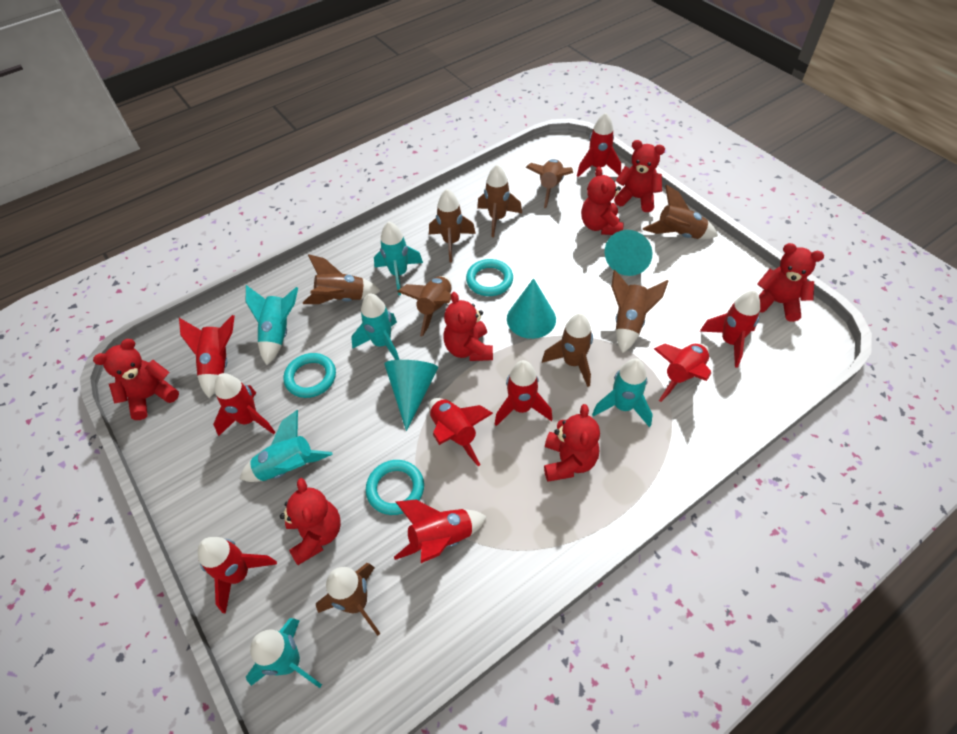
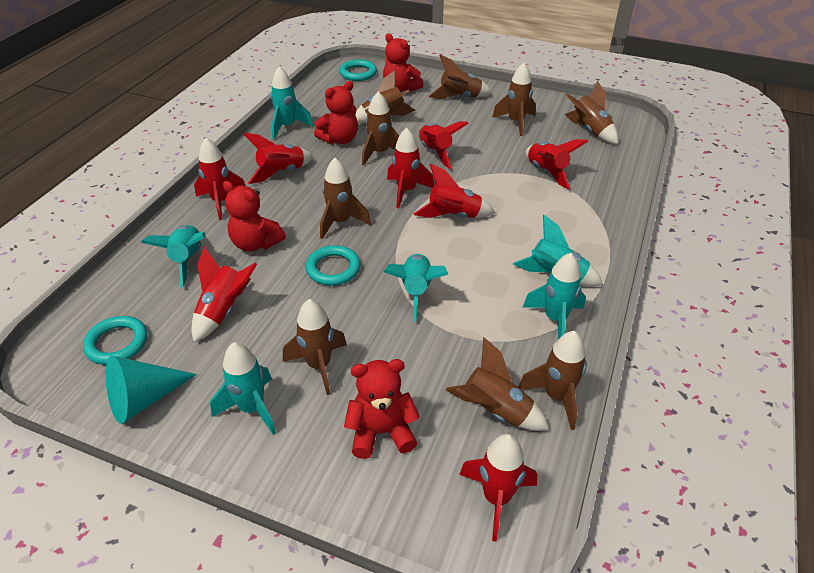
red rocket: 9 -> 8
red teddy bear: 7 -> 4
turquoise cone: 3 -> 1

